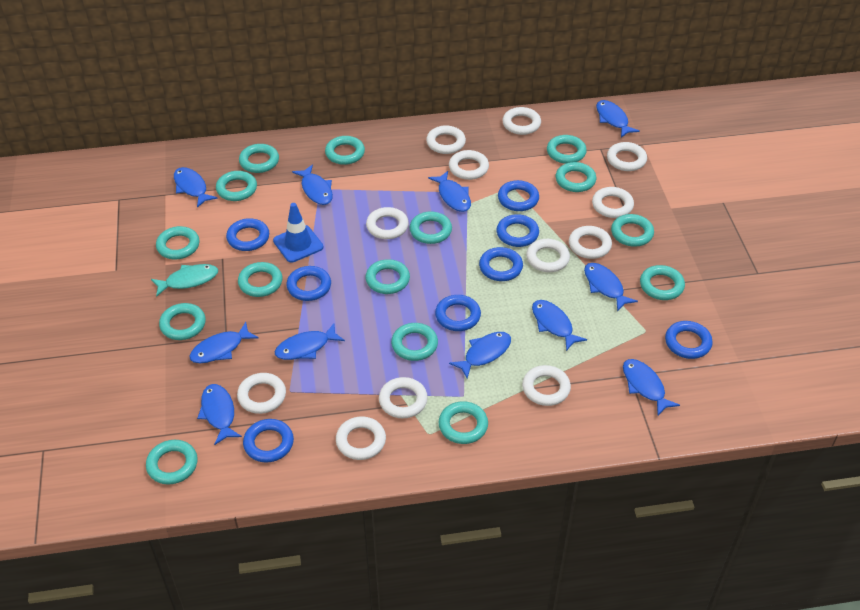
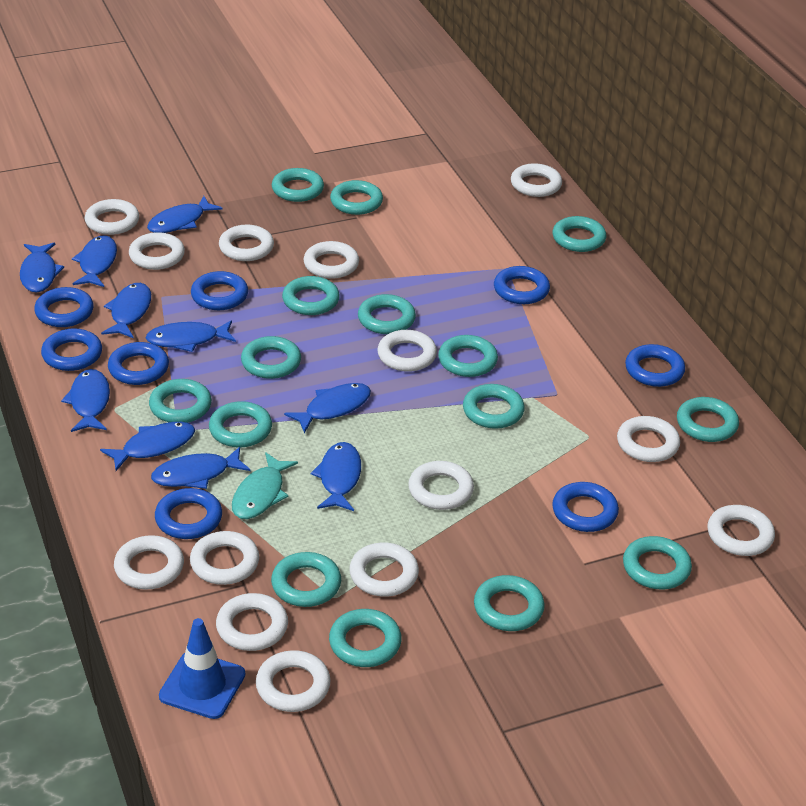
blue fish: 11 -> 10
white ring: 12 -> 14

